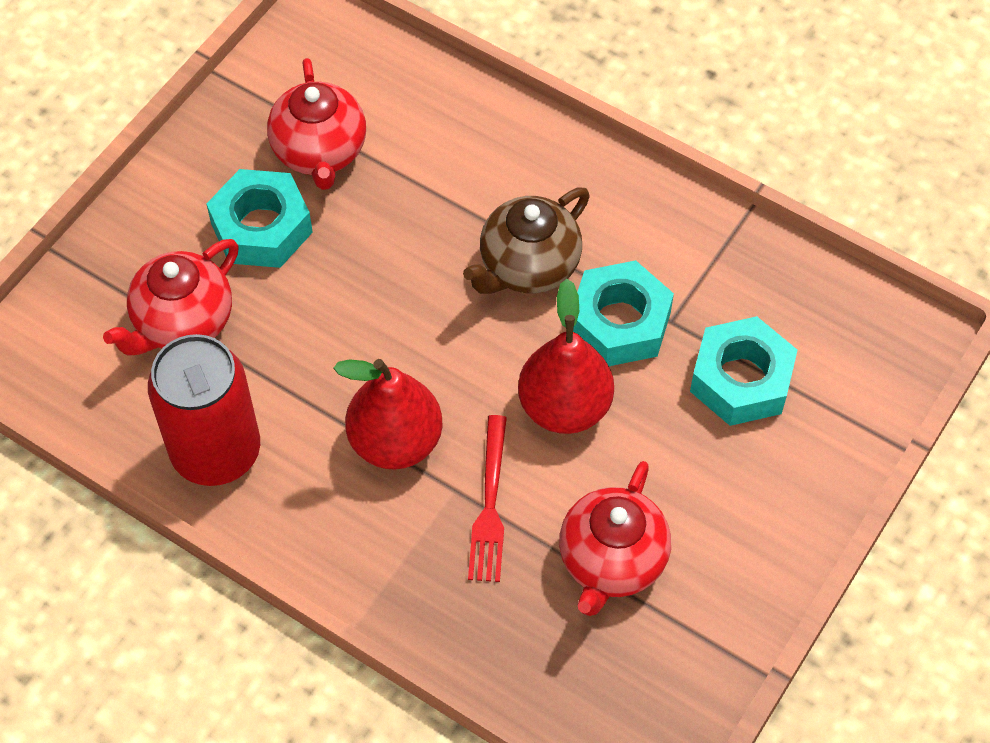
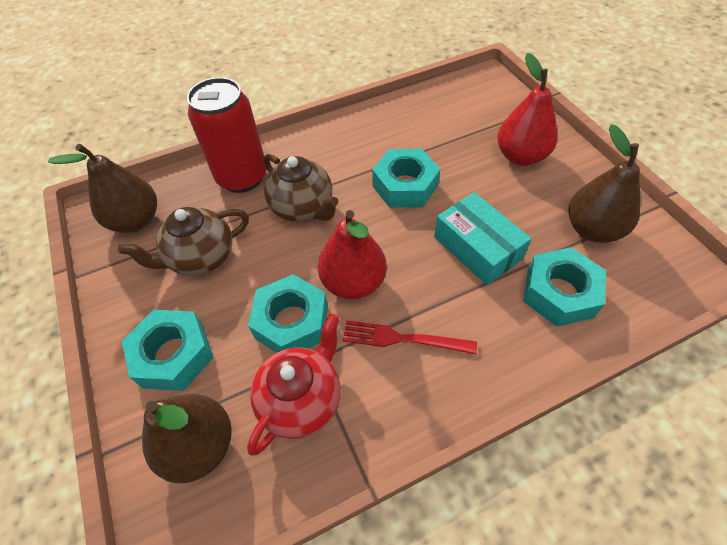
brown pear: 0 -> 3
brown teapot: 1 -> 2
red teapot: 3 -> 1
turquoise box: 0 -> 1
turquoise nut: 3 -> 4

